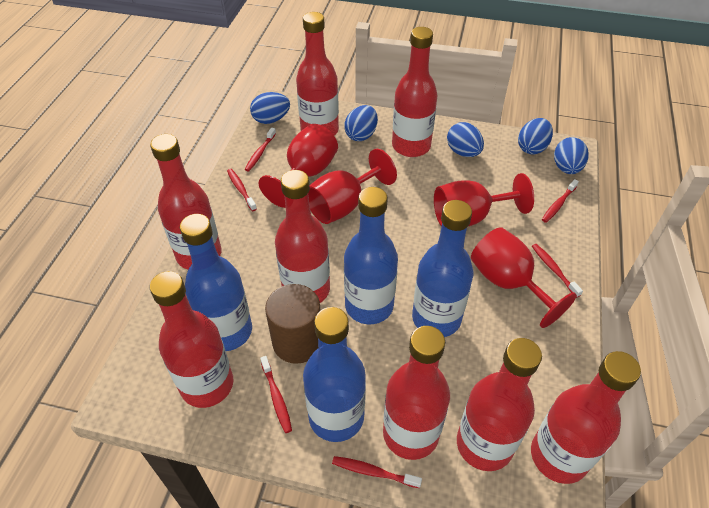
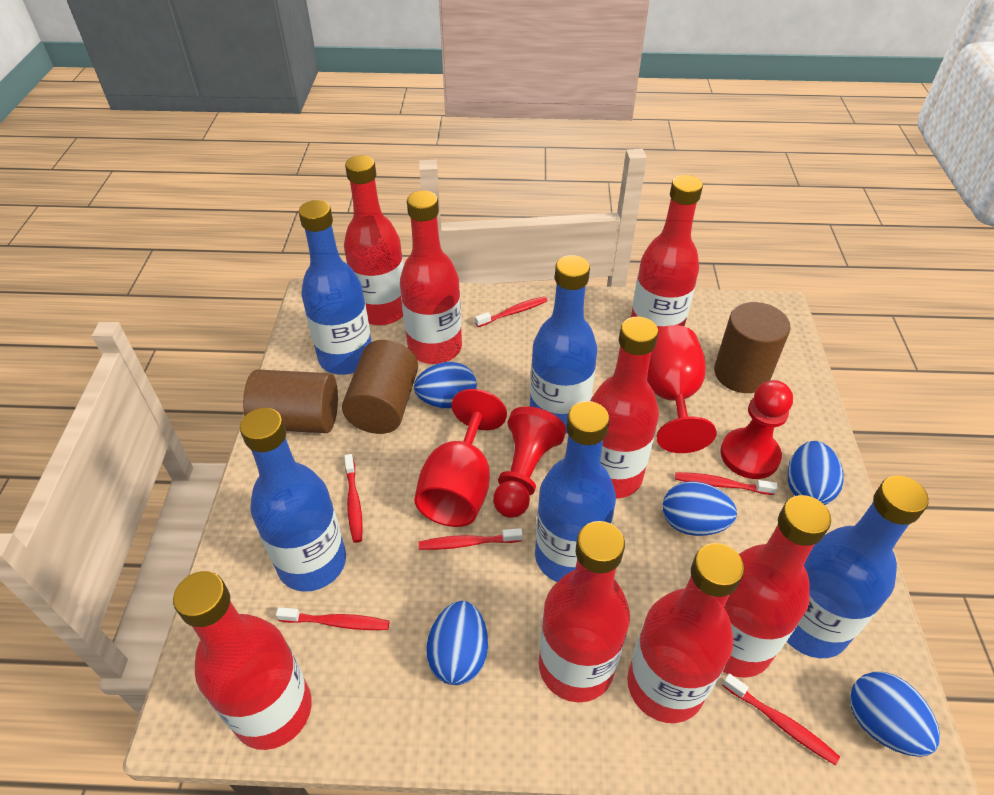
blue bottle: 4 -> 5
brown cylinder: 1 -> 3
red goblet: 4 -> 2
red pawn: 0 -> 2

